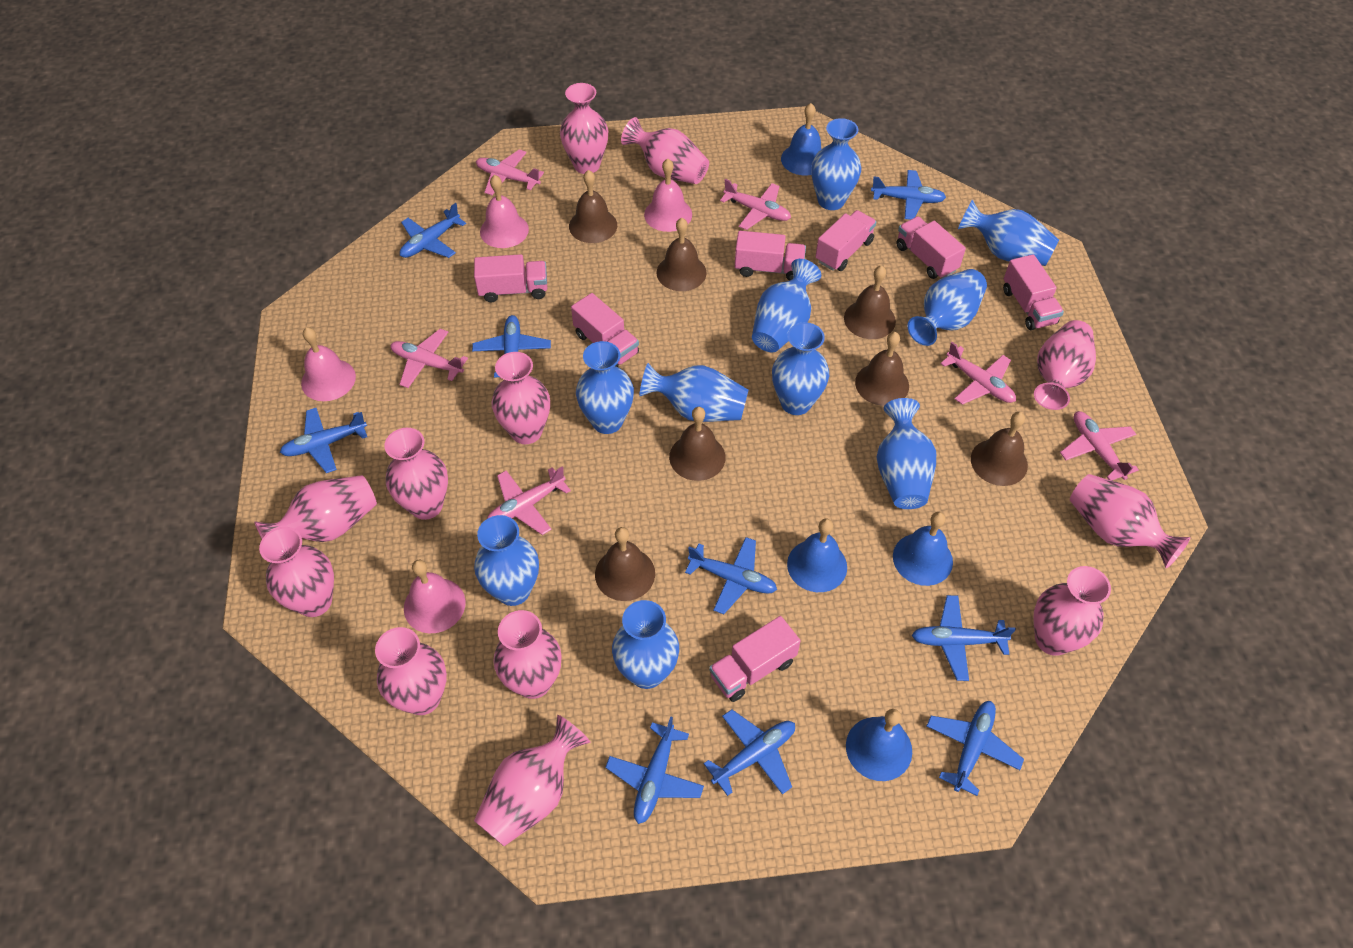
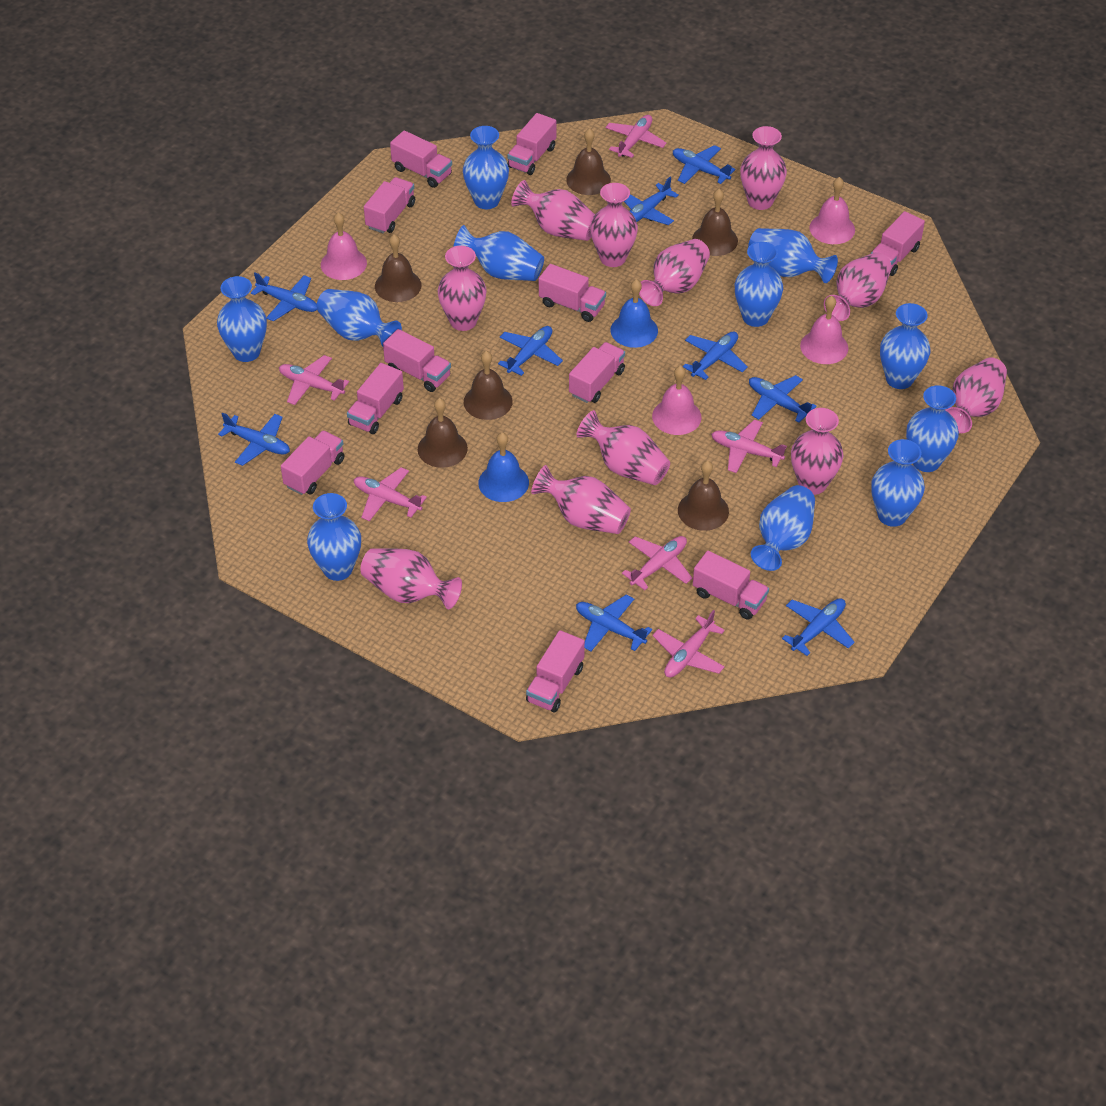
blue bell: 4 -> 2
blue vase: 10 -> 11
brown bell: 7 -> 6
pink truck: 7 -> 11
pink vase: 12 -> 11

